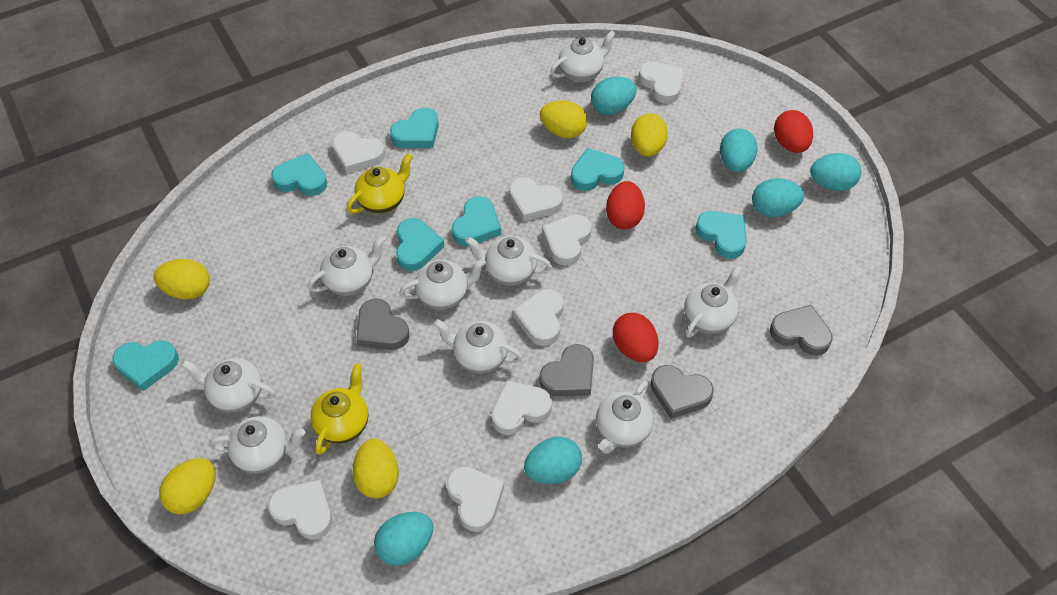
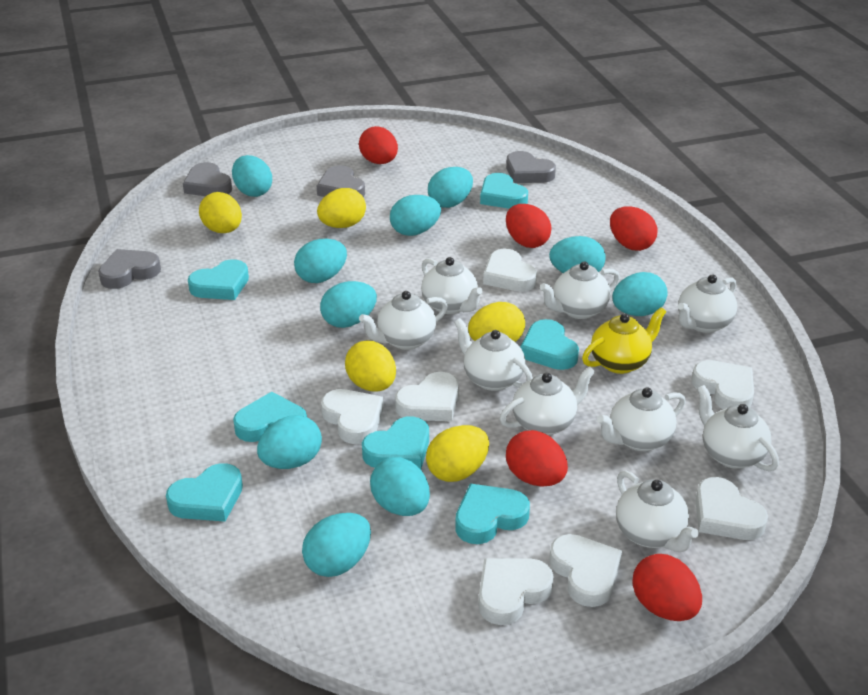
red egg: 3 -> 5
turquoise egg: 6 -> 10
white heart: 8 -> 7
yellow teapot: 2 -> 1

